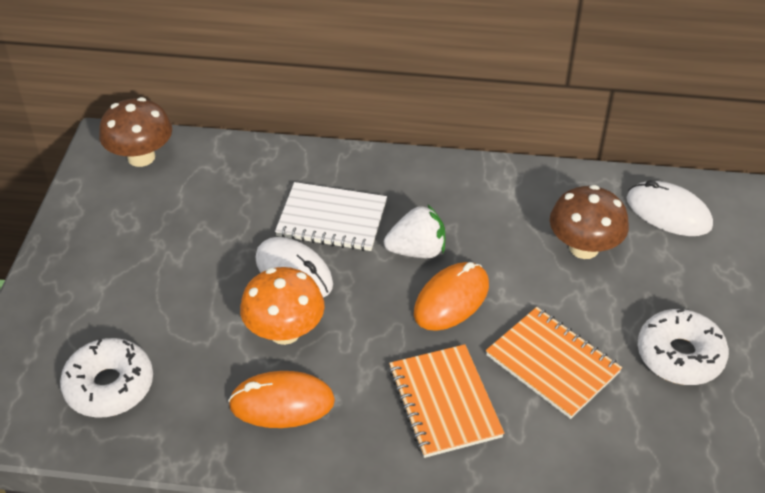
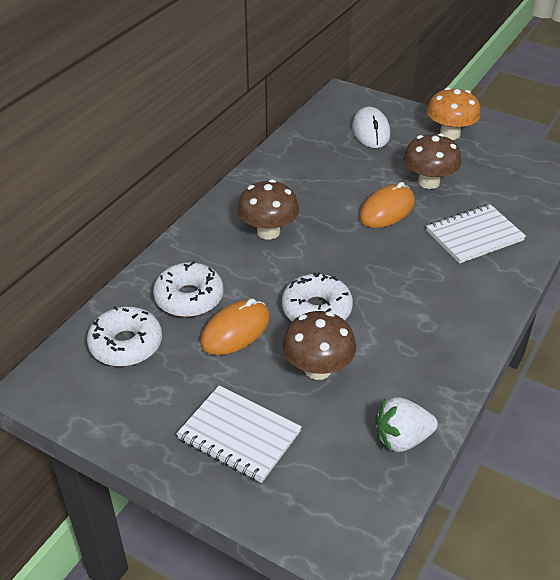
brown mushroom: 2 -> 3
orange notebook: 2 -> 0
white donut: 2 -> 3
white mouse: 2 -> 1
white notebook: 1 -> 2

